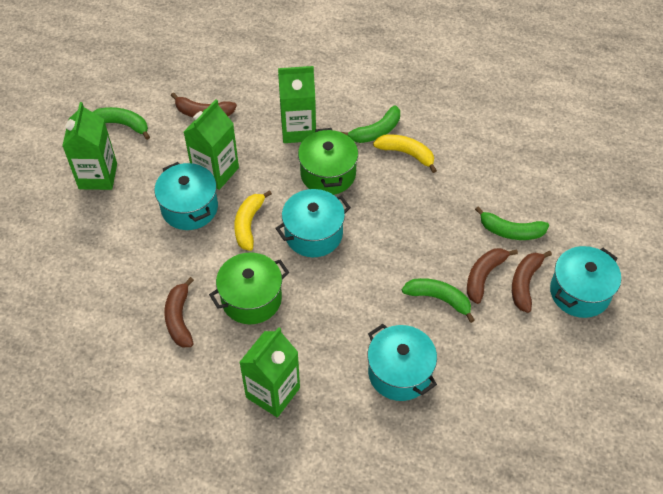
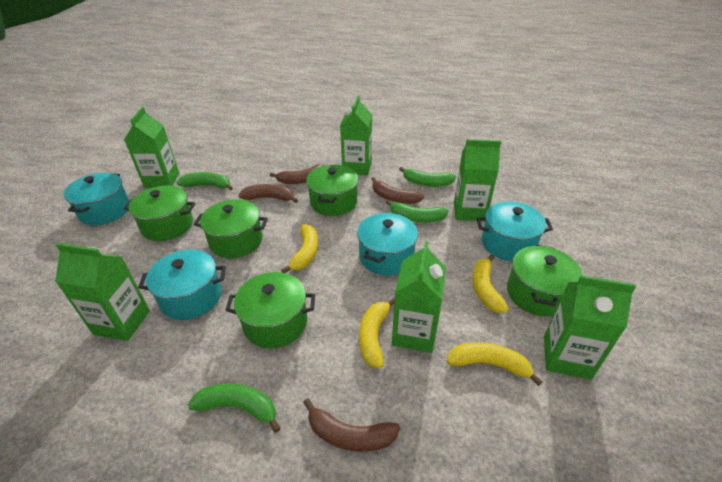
green carton: 4 -> 6
green pot: 2 -> 5
yellow banana: 2 -> 4

